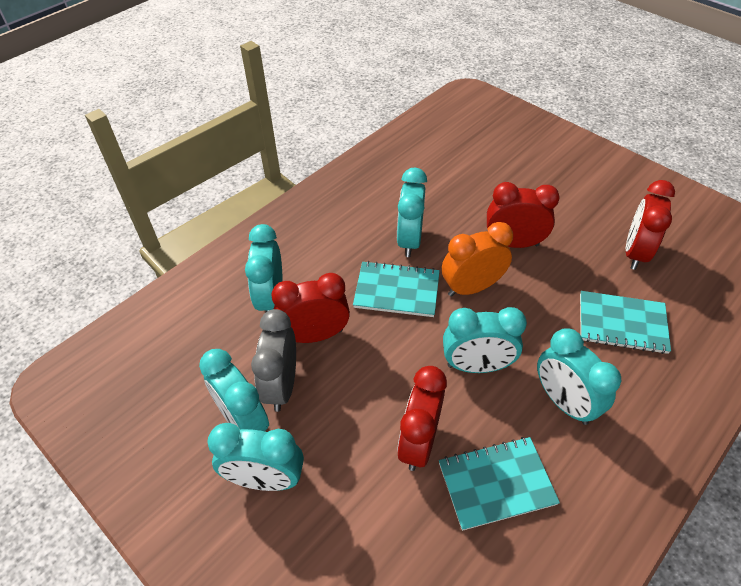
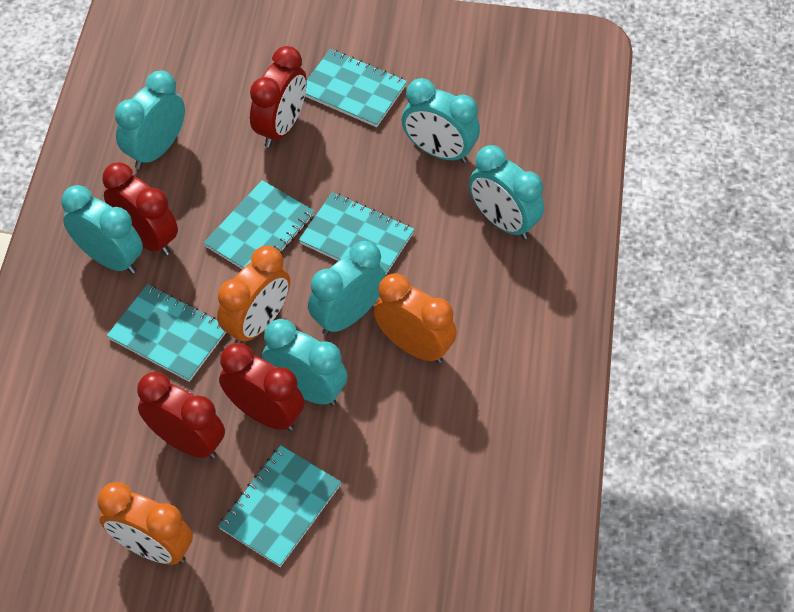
grey clock: 1 -> 0
orange clock: 1 -> 3
turquoise notebook: 3 -> 5

